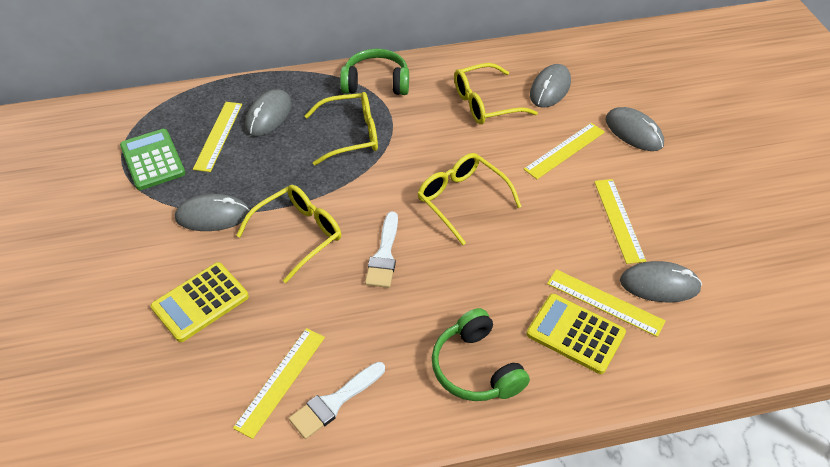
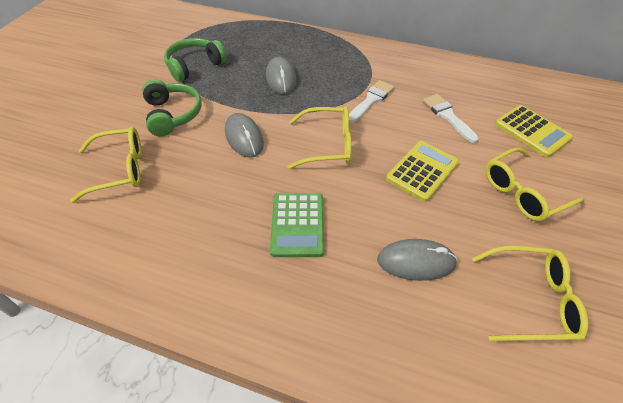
grey mouse: 5 -> 3
yellow ruler: 5 -> 0

